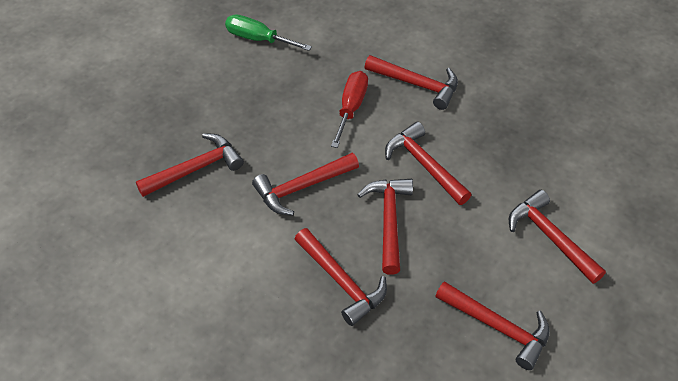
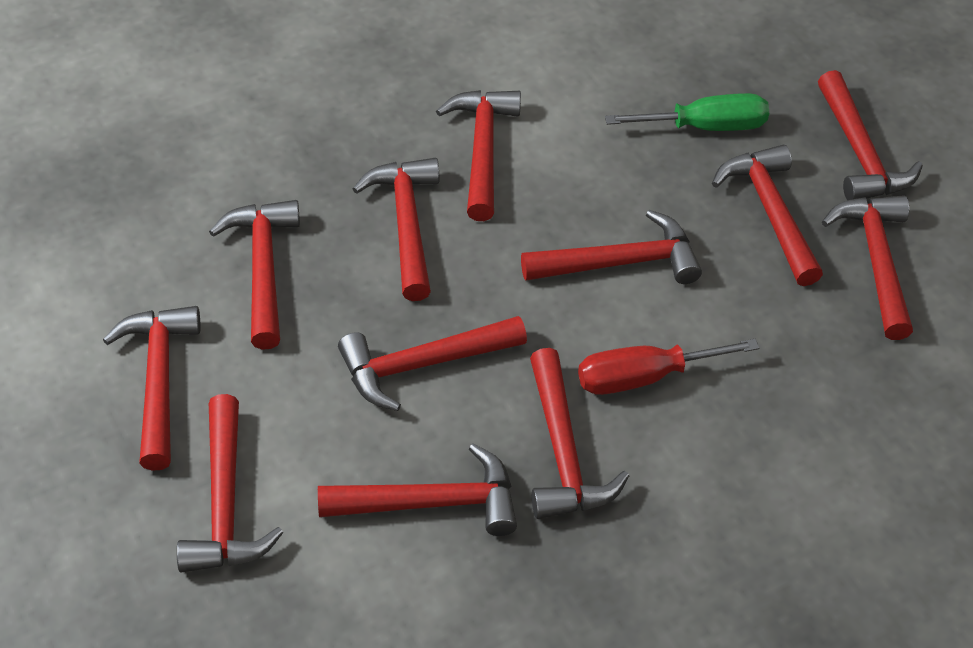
red hammer: 8 -> 12

